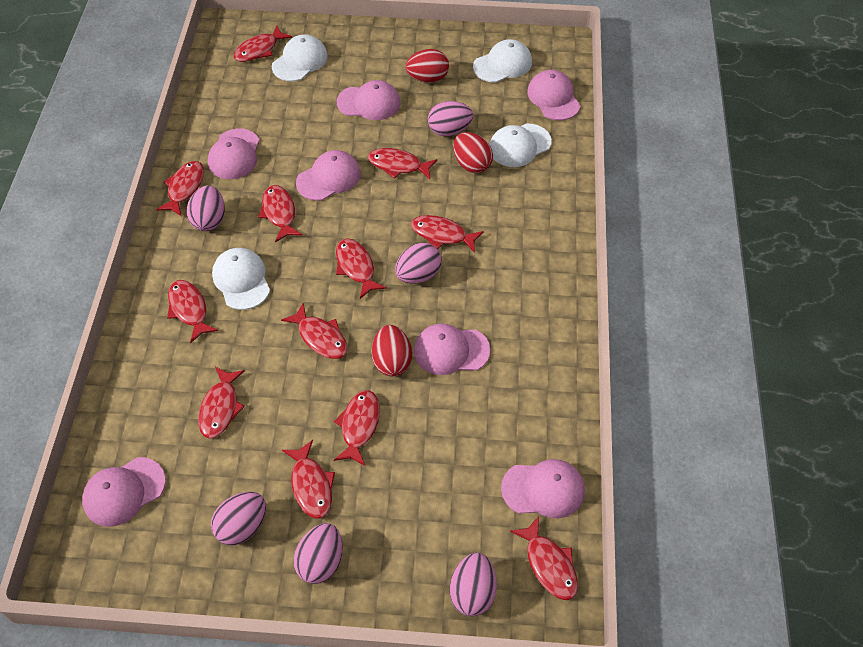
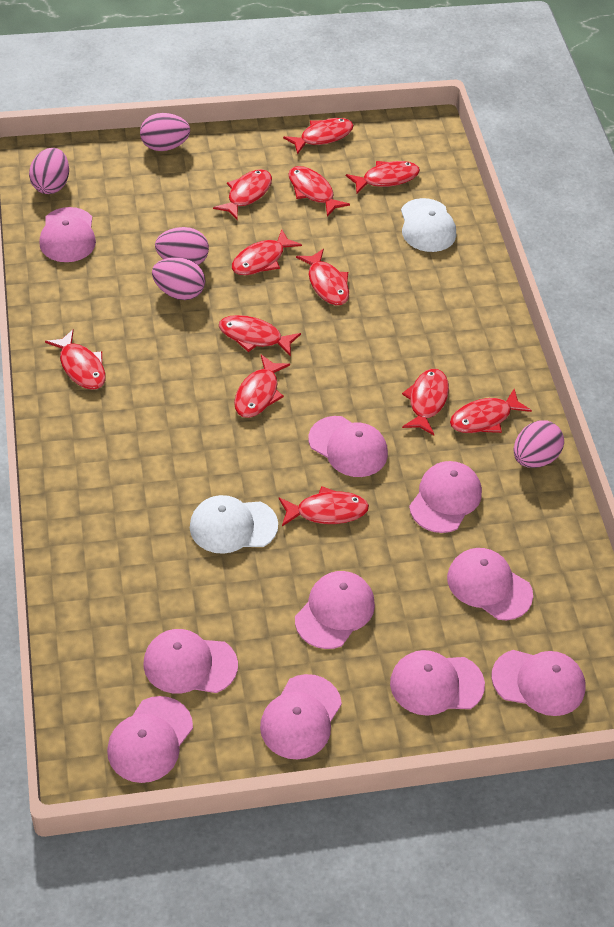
pink cap: 7 -> 10
pink egg: 6 -> 5
red egg: 3 -> 0
white cap: 4 -> 2

